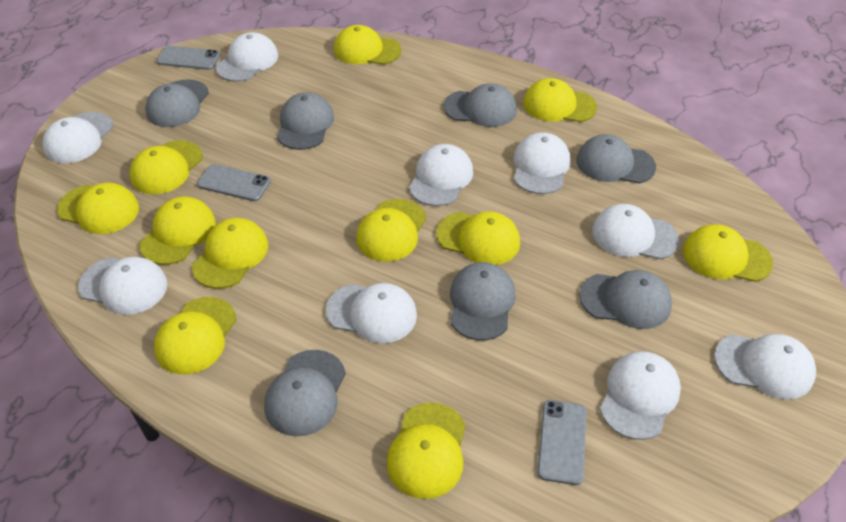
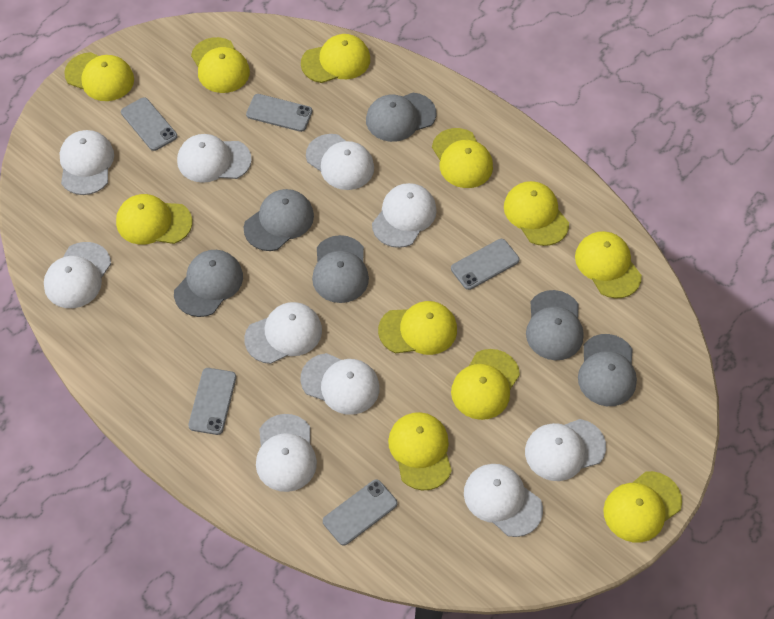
grey cap: 7 -> 6
grey phone: 3 -> 5
white cap: 9 -> 10

